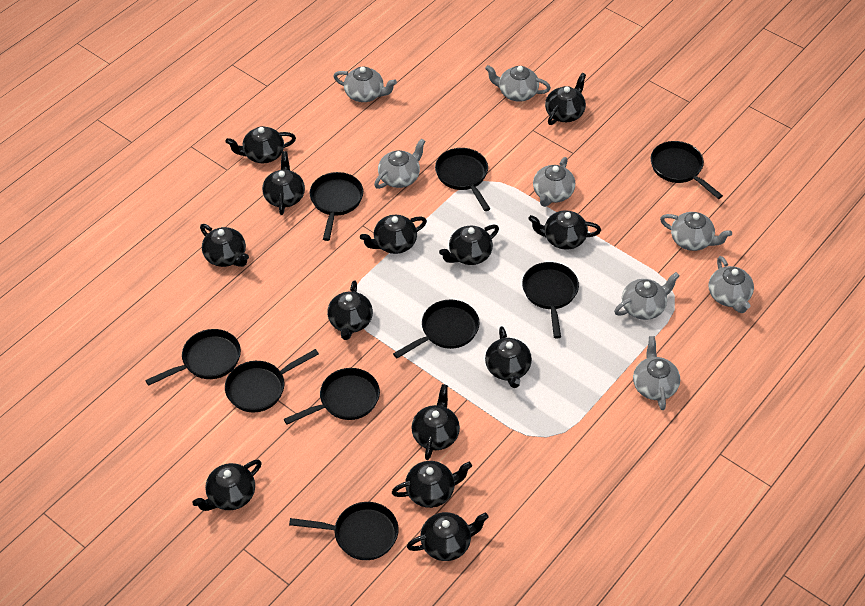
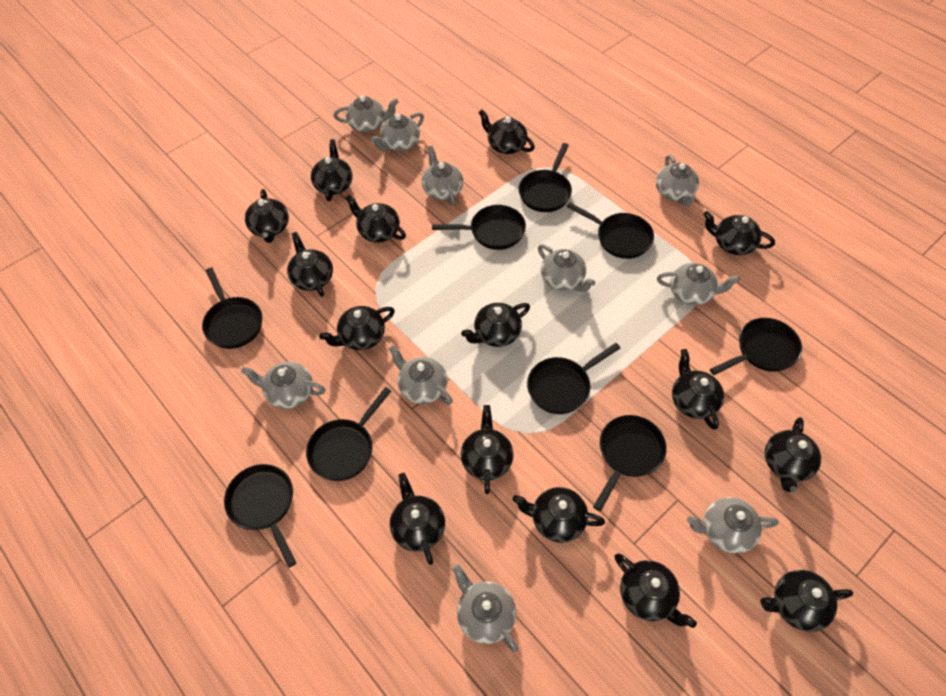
black teapot: 13 -> 15
grey teapot: 8 -> 10

